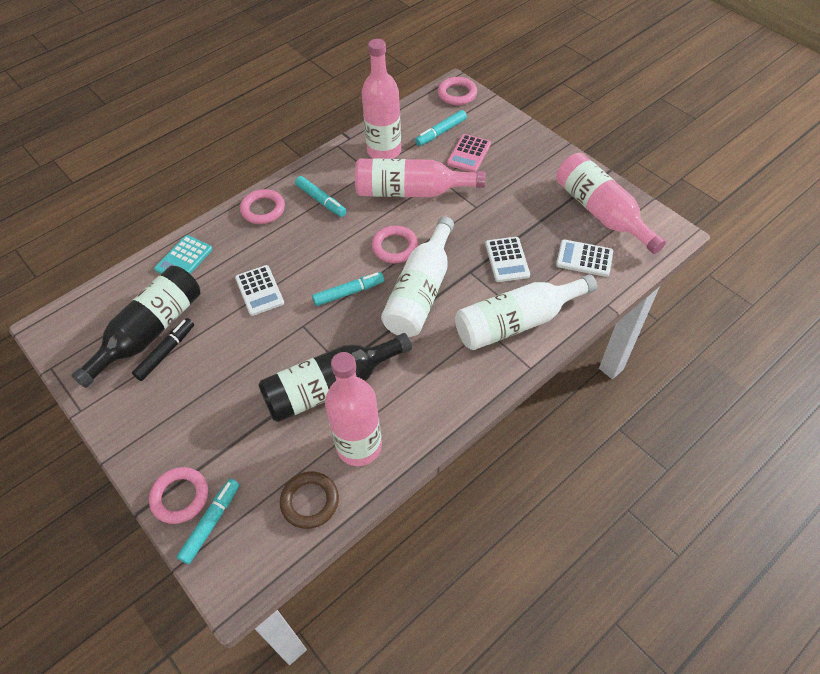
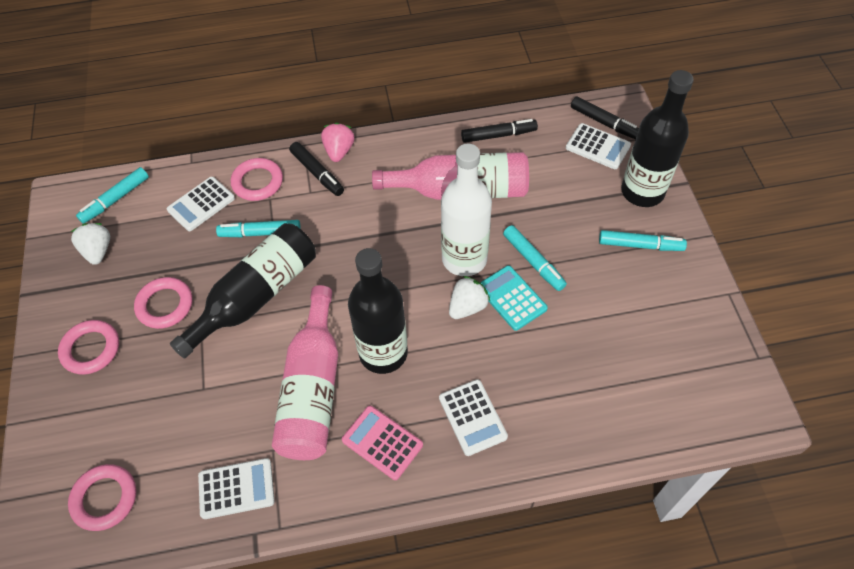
black bottle: 2 -> 3
black marker: 1 -> 3
brown ring: 1 -> 0
pink bottle: 4 -> 2
pink strawberry: 0 -> 1
white bottle: 2 -> 1
white calculator: 3 -> 4
white strawberry: 0 -> 2

